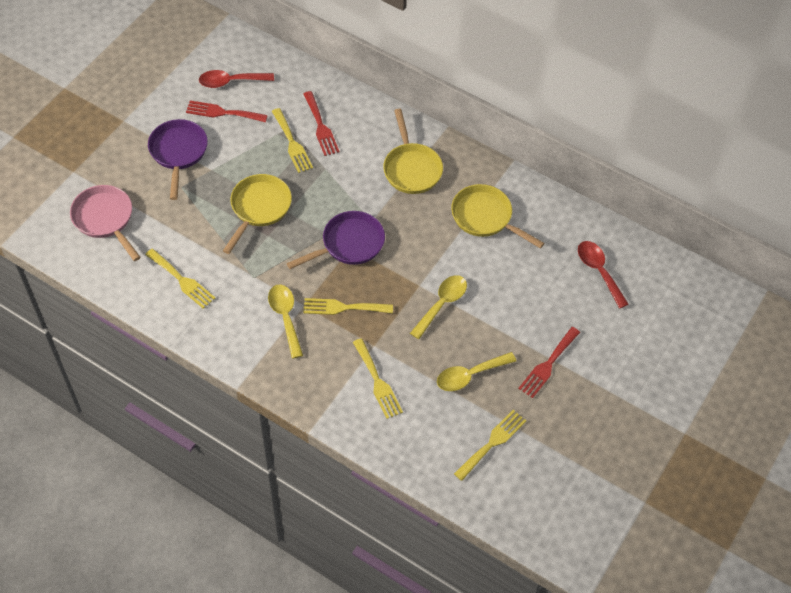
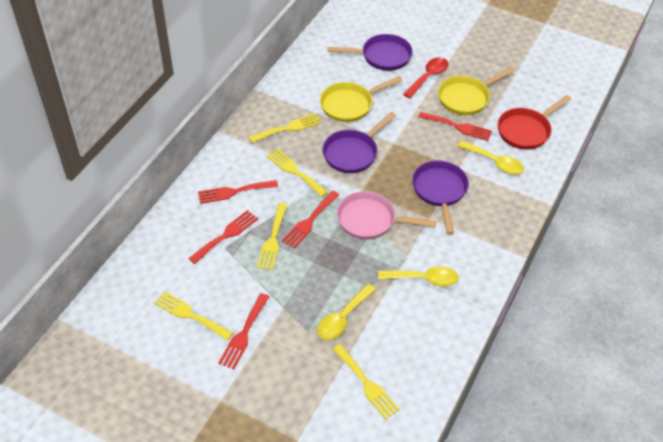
purple pan: 2 -> 3
red fork: 3 -> 5
red pan: 0 -> 1
red spoon: 2 -> 1
yellow pan: 3 -> 2

